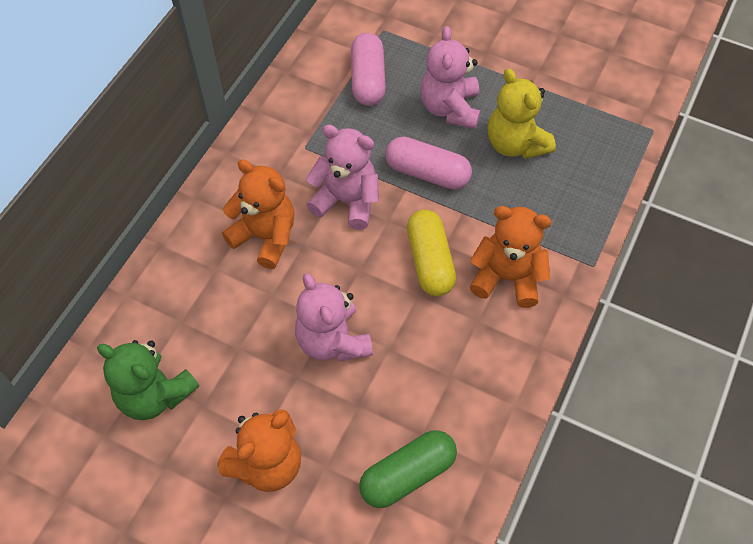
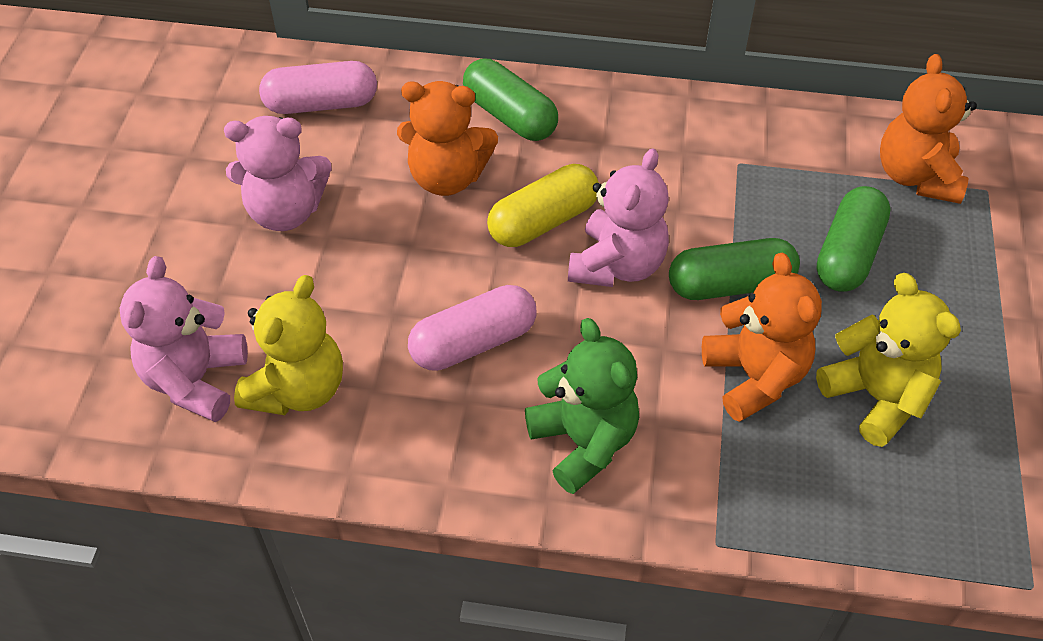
green capsule: 1 -> 3
yellow teddy bear: 1 -> 2

